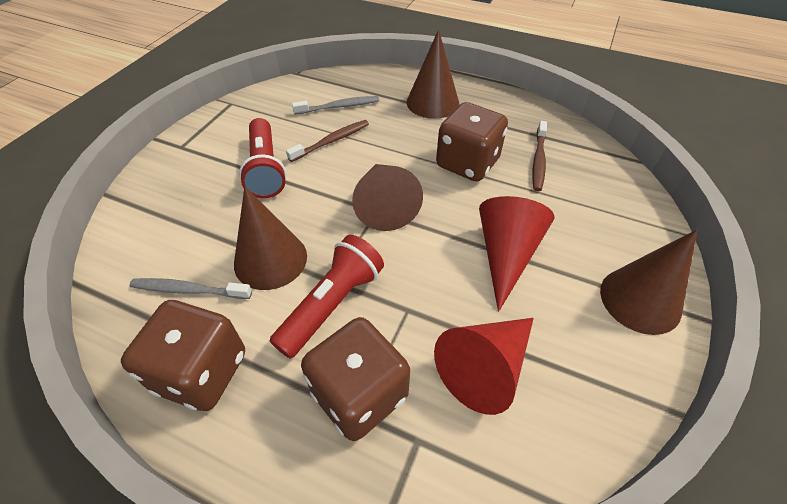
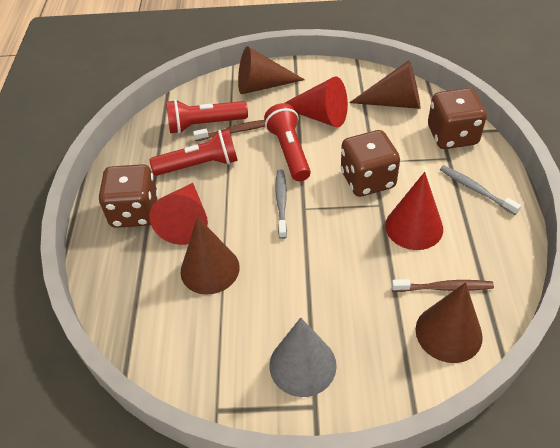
grey cone: 0 -> 1
red cone: 2 -> 3
red flashlight: 2 -> 3

